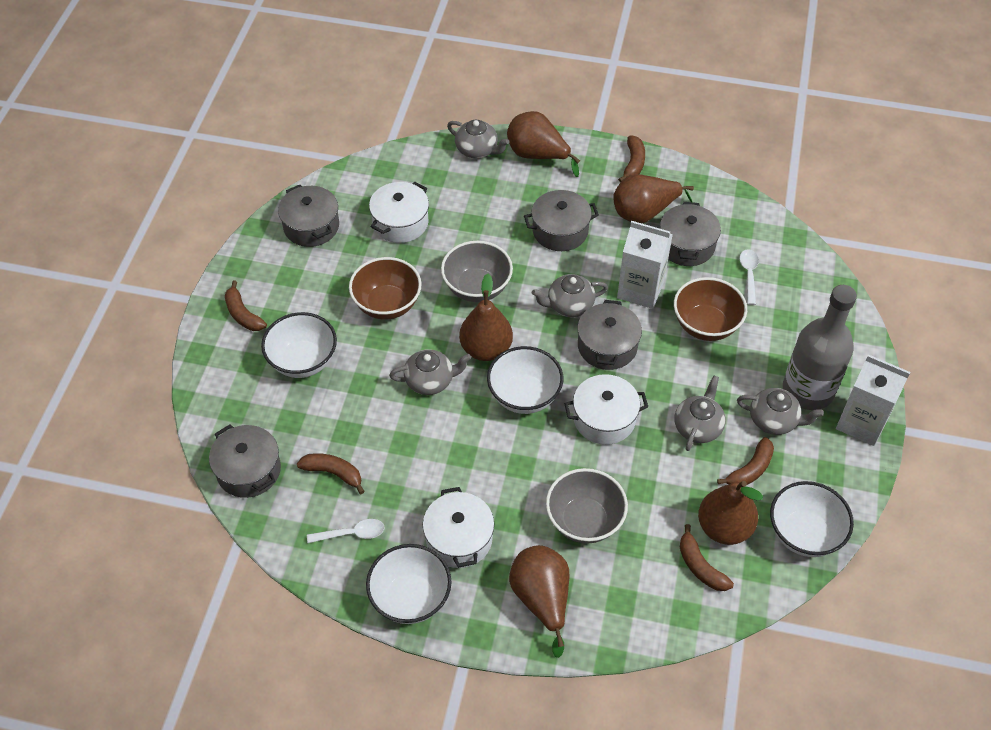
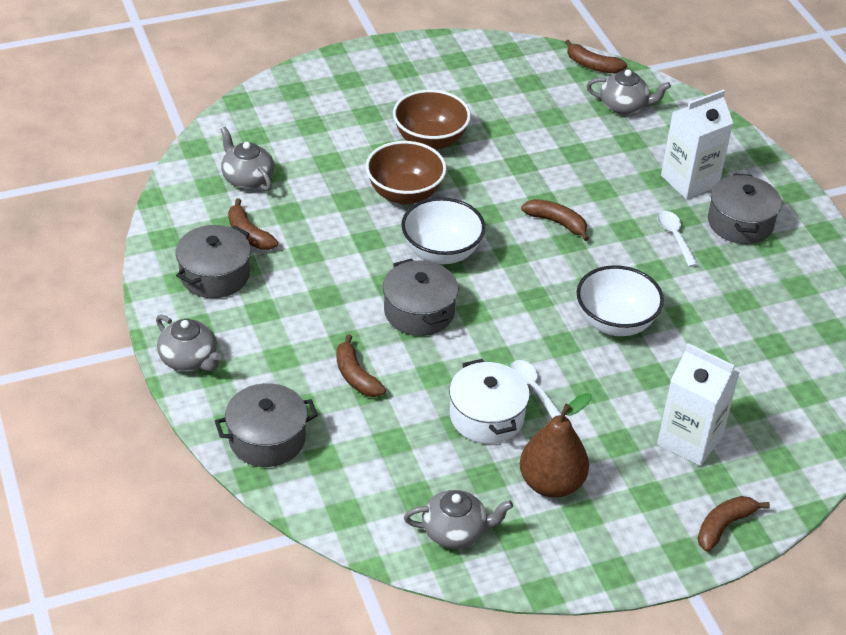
brown pear: 5 -> 1
grey bottle: 1 -> 0
grey bowl: 2 -> 0
grey pot: 5 -> 4
grey teapot: 5 -> 4
white bowl: 4 -> 2
white pot: 3 -> 1

